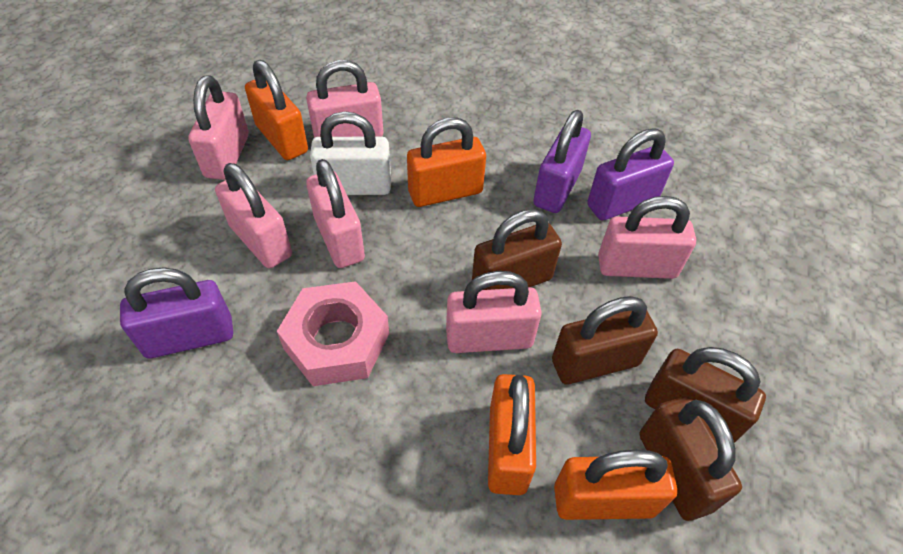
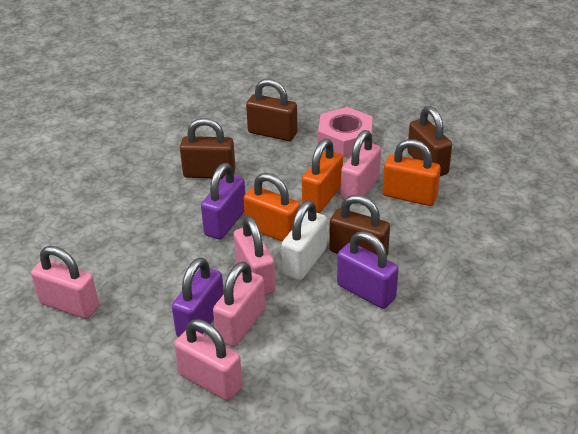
orange padlock: 4 -> 3
pink padlock: 6 -> 5

